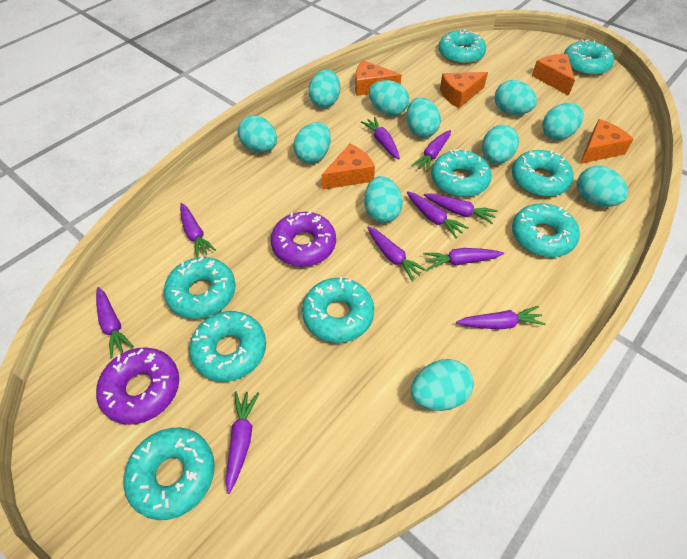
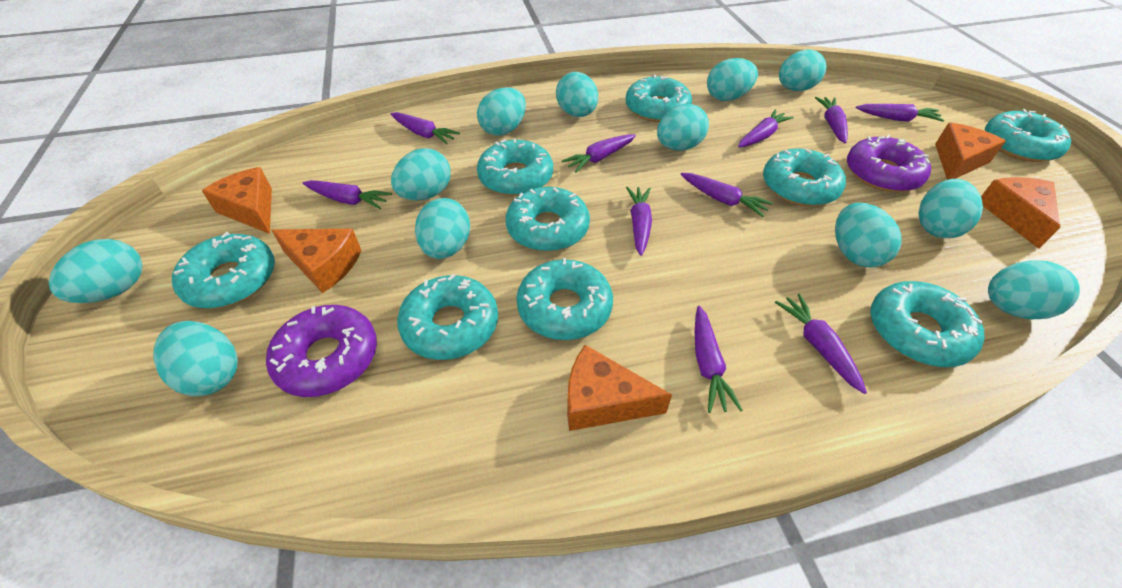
turquoise egg: 11 -> 12

